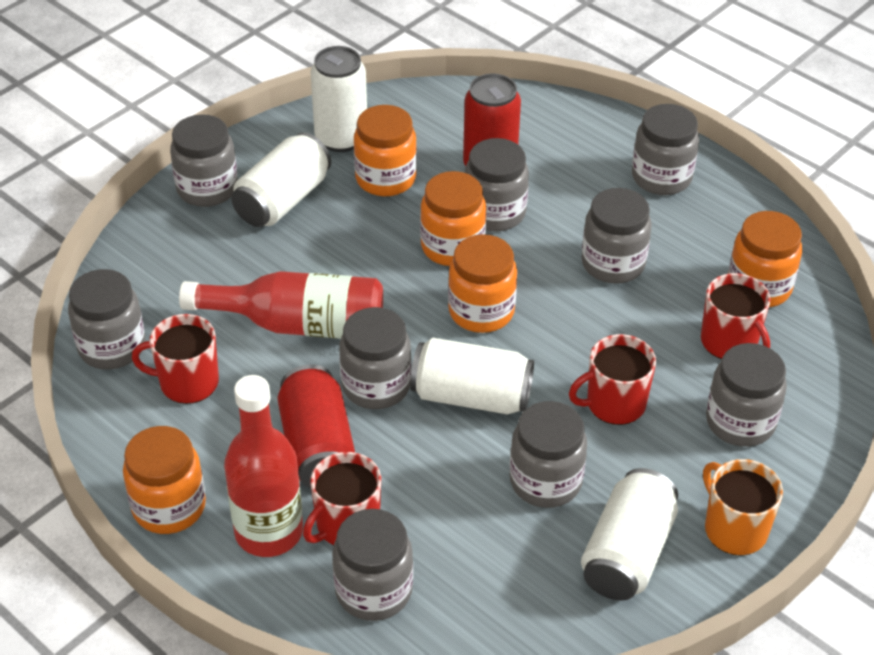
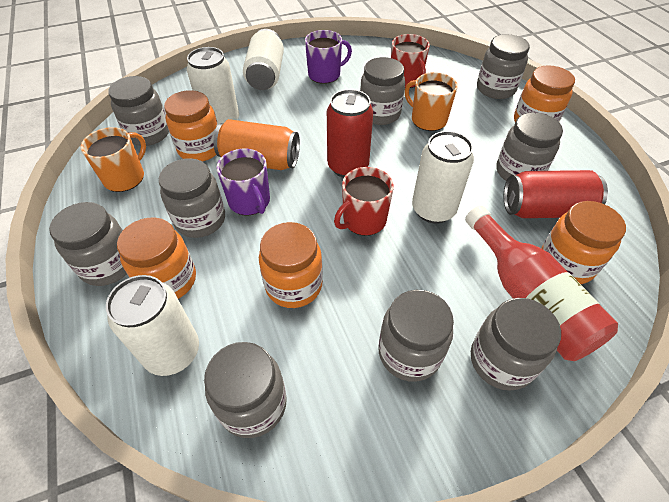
orange can: 0 -> 1
orange mug: 1 -> 2
purple mug: 0 -> 2
red bottle: 2 -> 1
red mug: 4 -> 2

